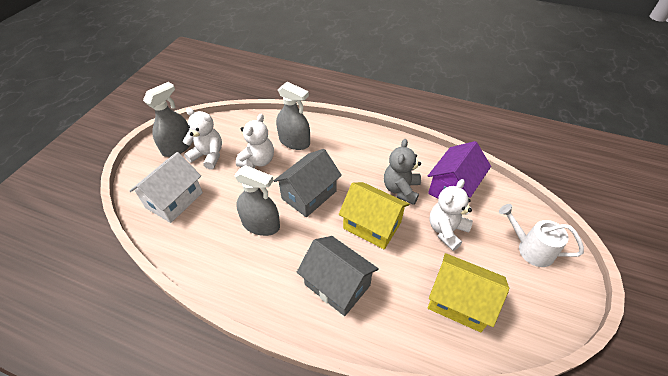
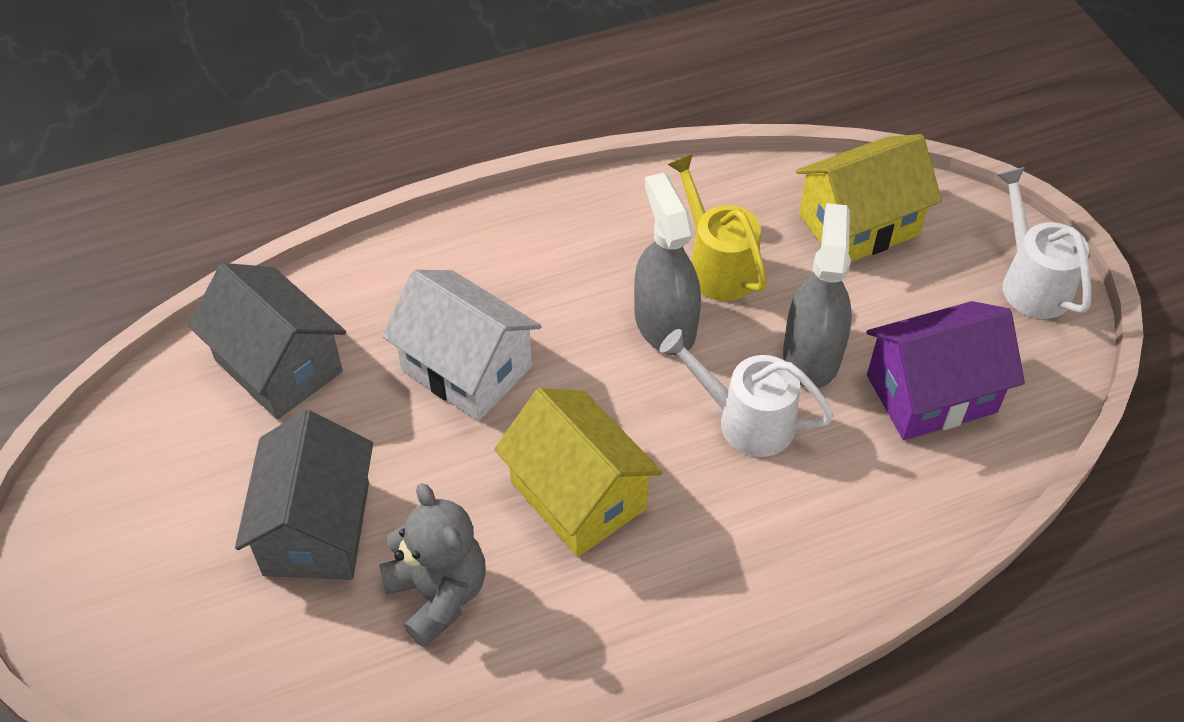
grey spray bottle: 3 -> 2
white teddy bear: 3 -> 0
white watering can: 1 -> 2
yellow watering can: 0 -> 1

